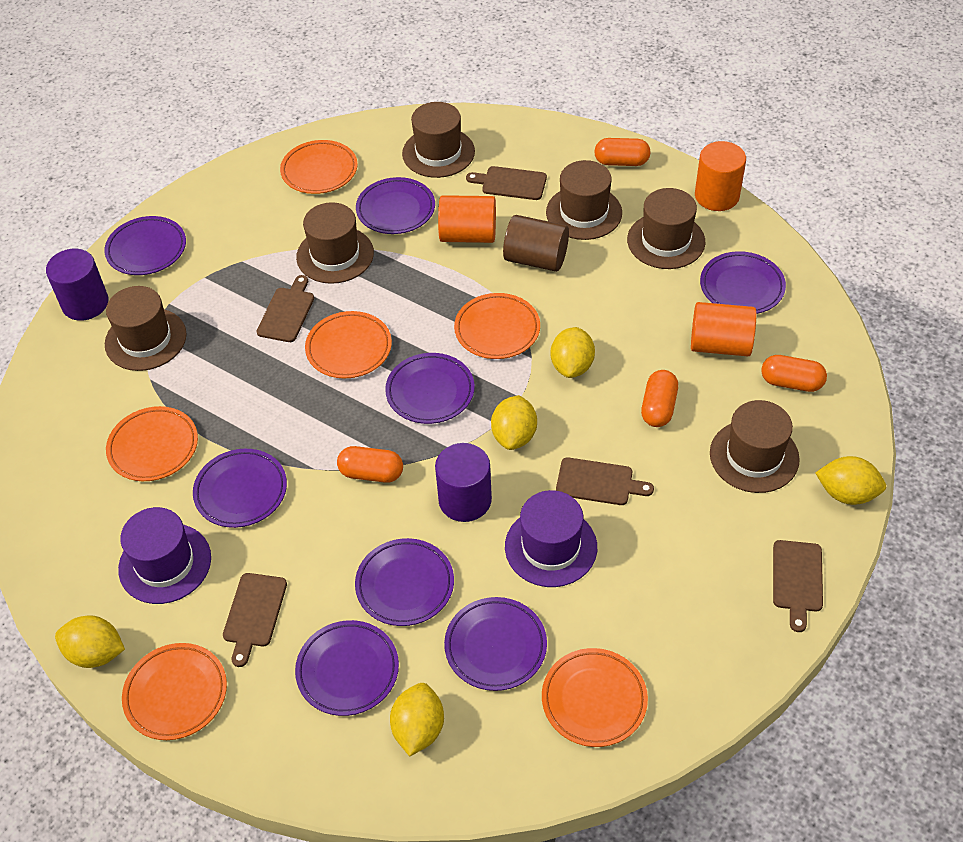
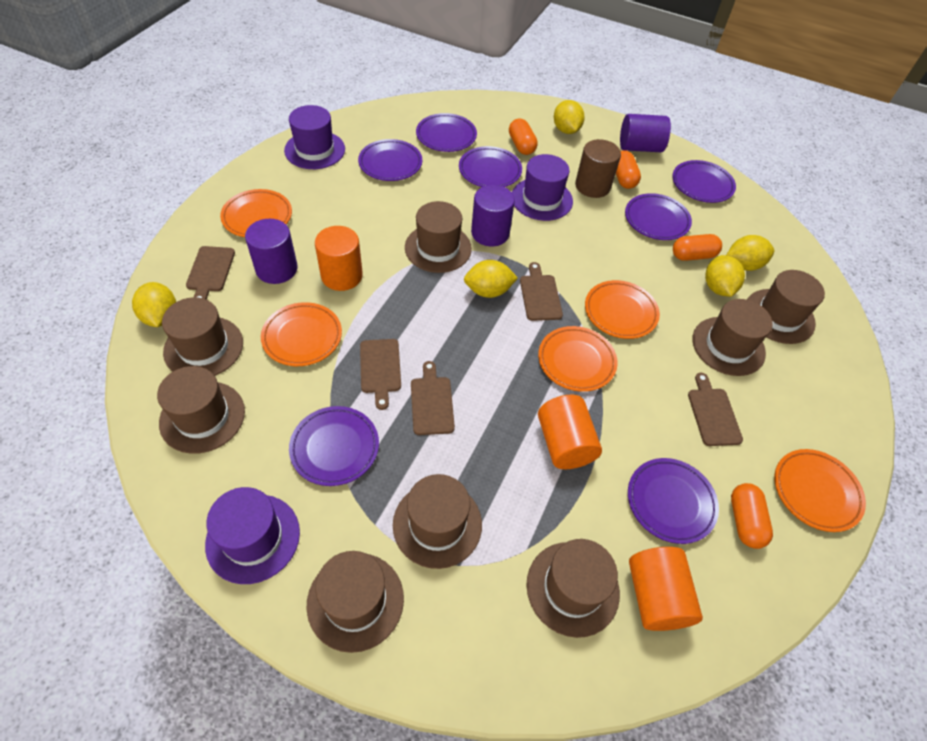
brown hat: 6 -> 8
orange plate: 6 -> 5
purple cylinder: 2 -> 3
purple hat: 2 -> 3
purple plate: 8 -> 7

